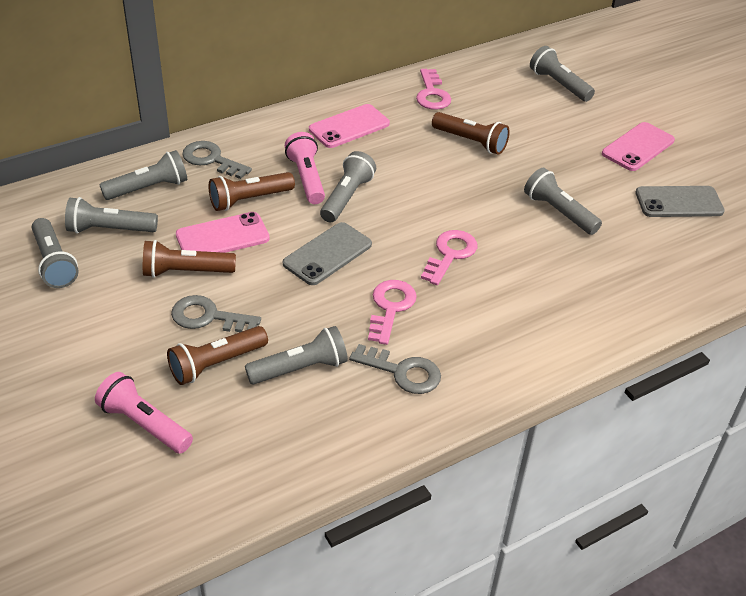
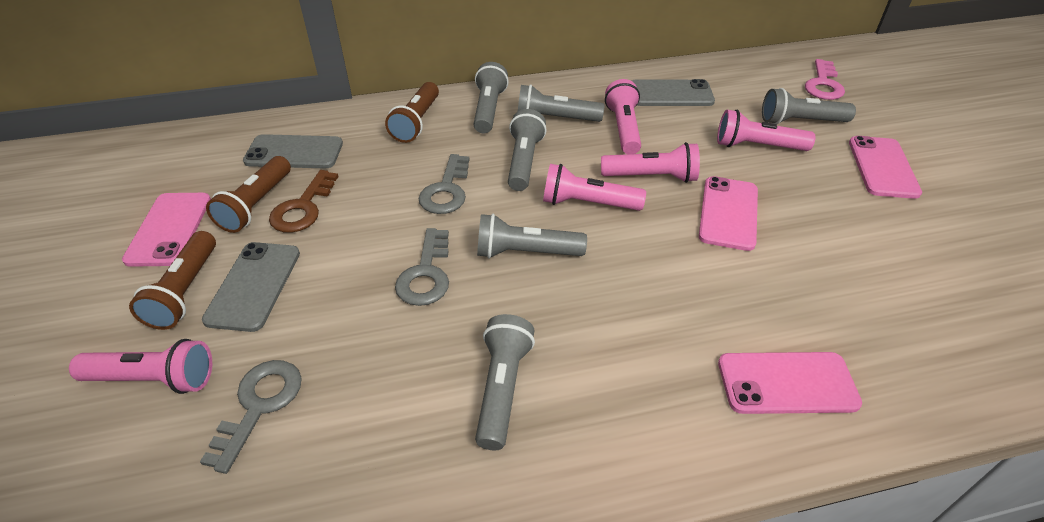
brown flashlight: 4 -> 3
brown key: 0 -> 1
grey flashlight: 7 -> 6
grey phone: 2 -> 3
pink flashlight: 2 -> 5
pink key: 3 -> 1
pink phone: 3 -> 4

